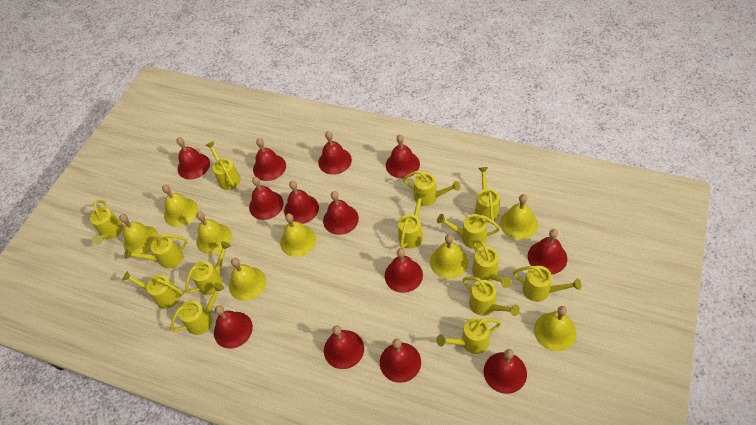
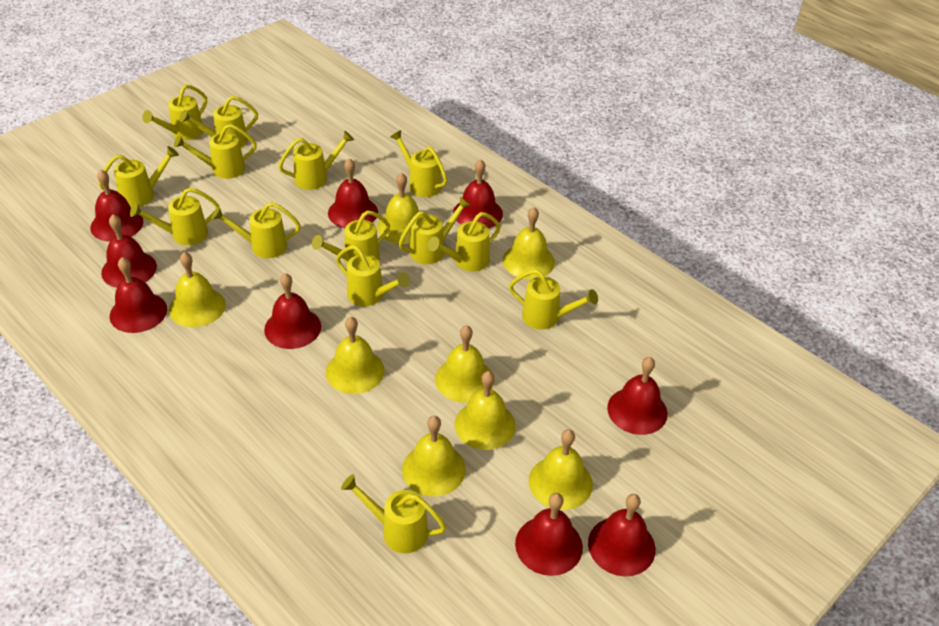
red bell: 13 -> 9

